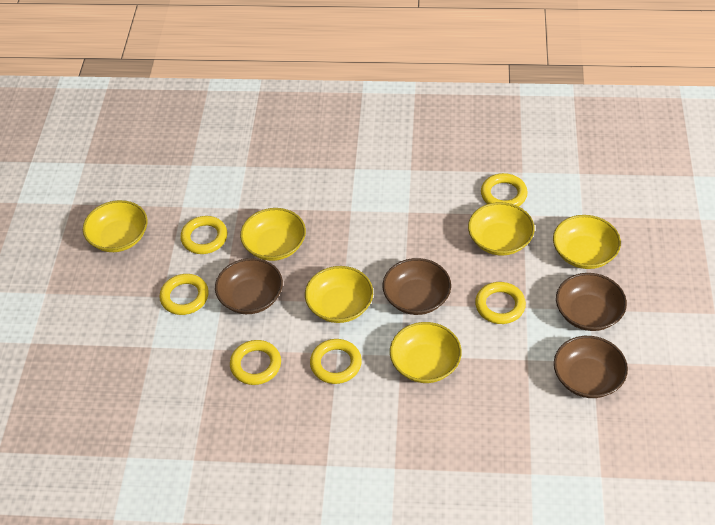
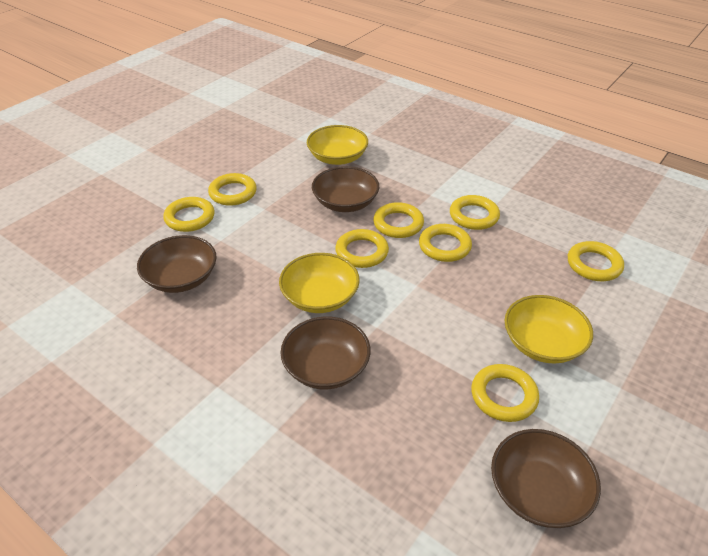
yellow bowl: 6 -> 3
yellow ring: 6 -> 8

